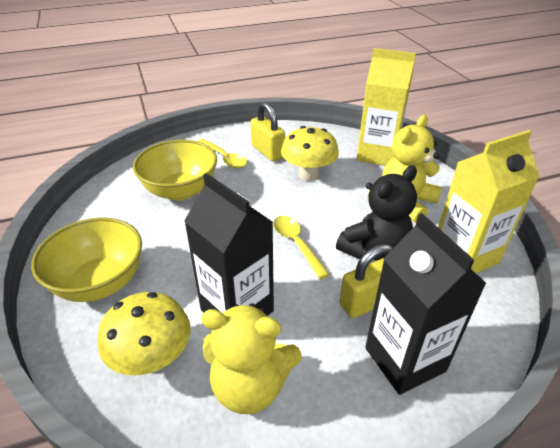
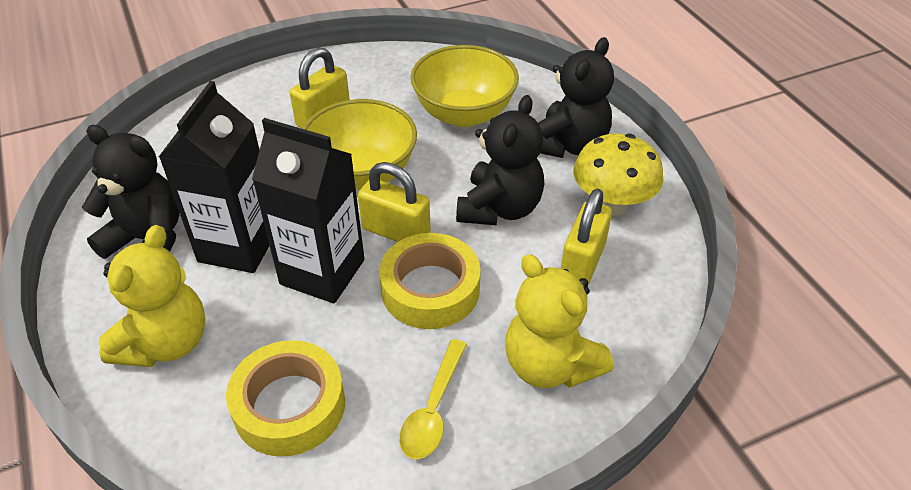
black teddy bear: 1 -> 3
yellow carton: 2 -> 0
yellow mushroom: 2 -> 1
yellow padlock: 2 -> 3
yellow spoon: 2 -> 1
yellow tape: 0 -> 2

